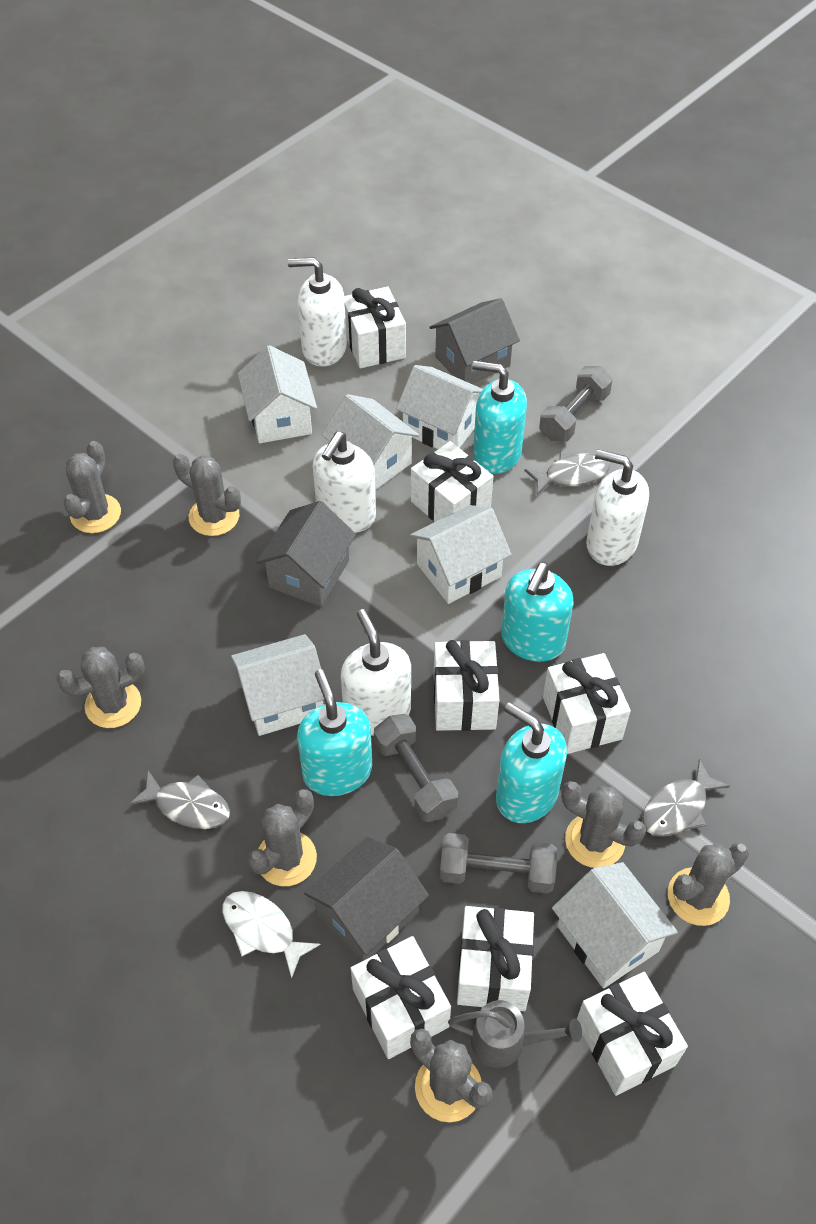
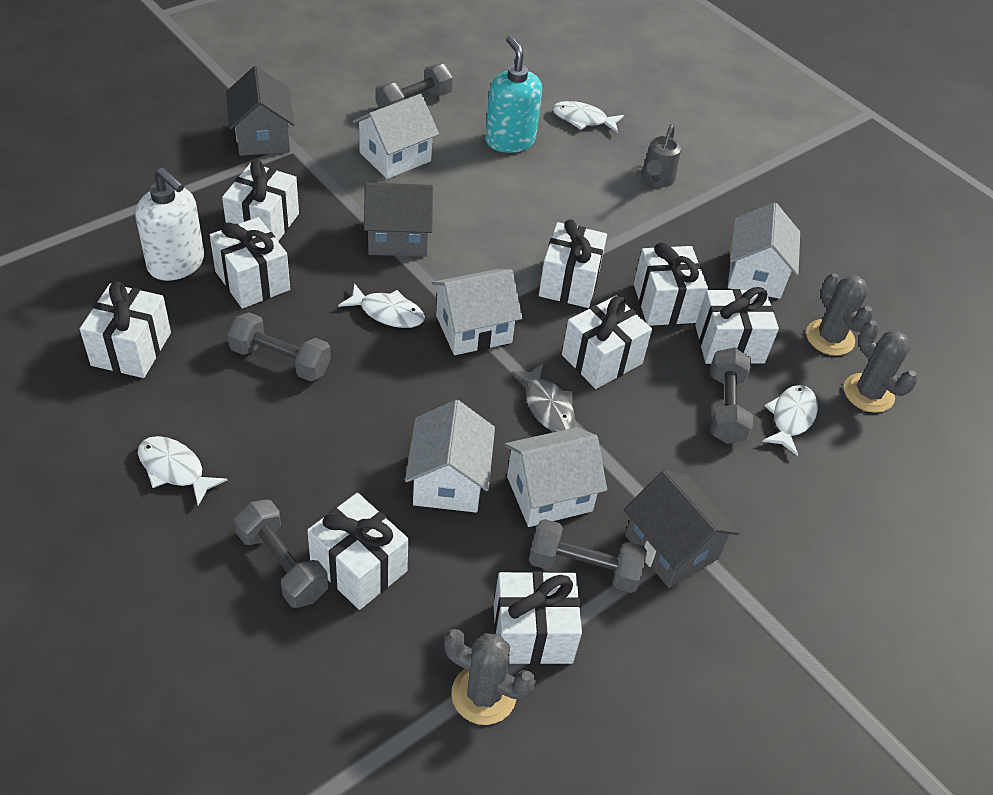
grey cactus: 7 -> 3
grey dumbbell: 3 -> 5
grey fish: 3 -> 1
turquoise soap dispenser: 4 -> 1
white fish: 1 -> 4
white gift: 7 -> 9
white house: 6 -> 5
white soap dispenser: 4 -> 1

